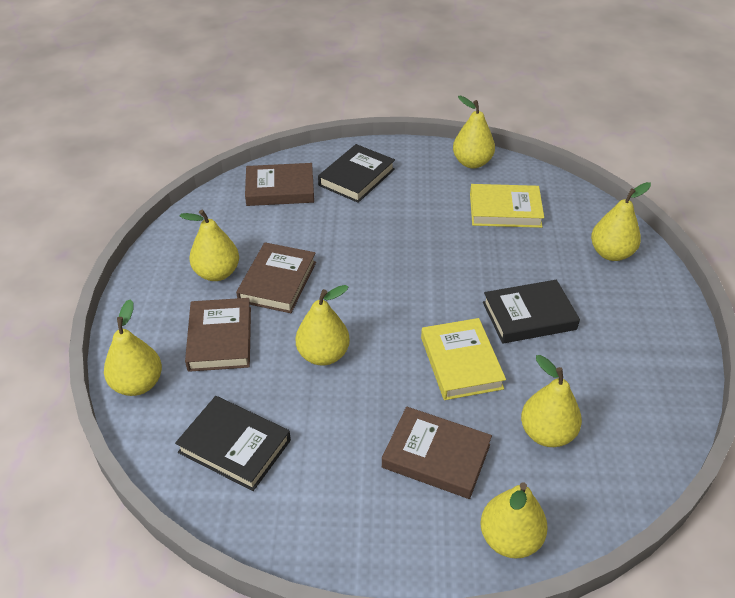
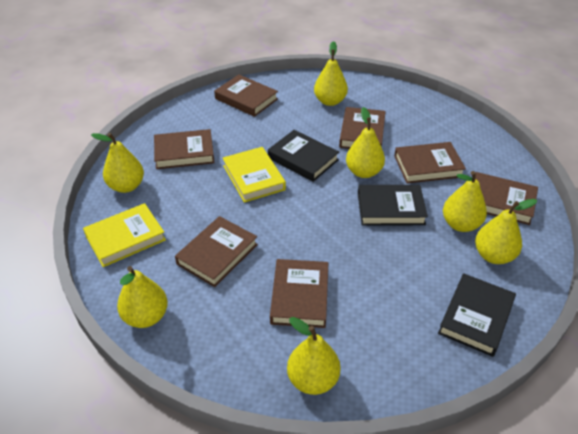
brown book: 4 -> 7

